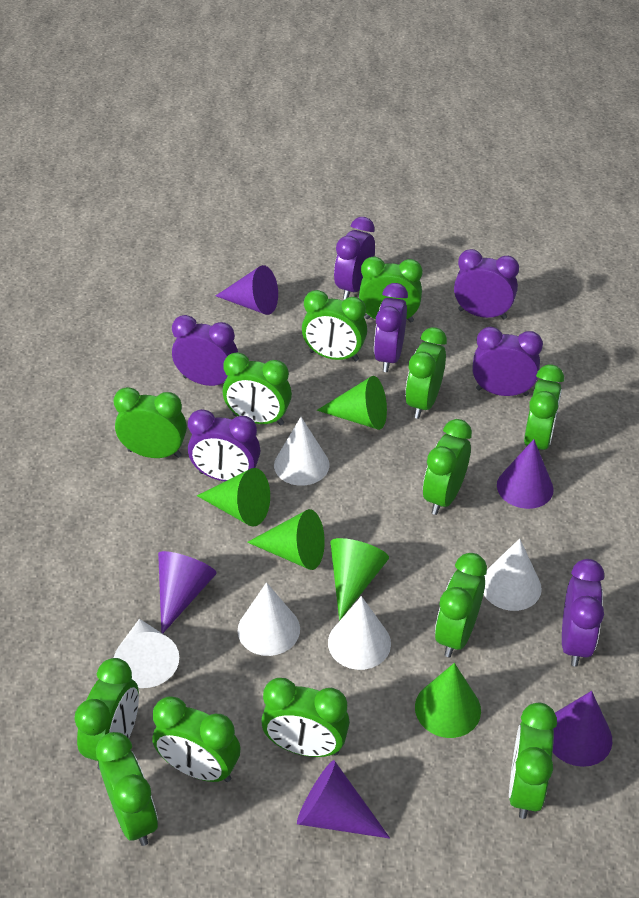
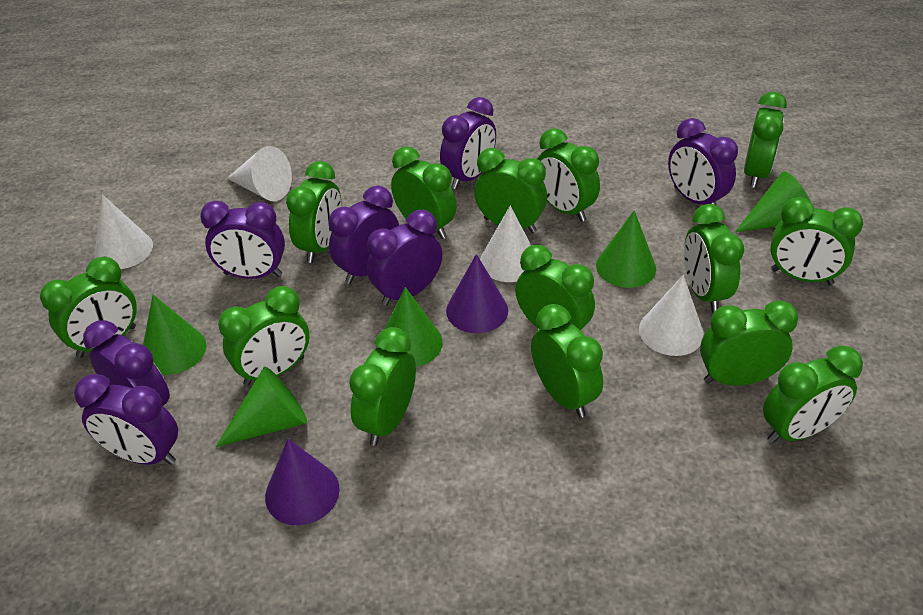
green clock: 13 -> 14
purple cone: 5 -> 2
white cone: 5 -> 4

